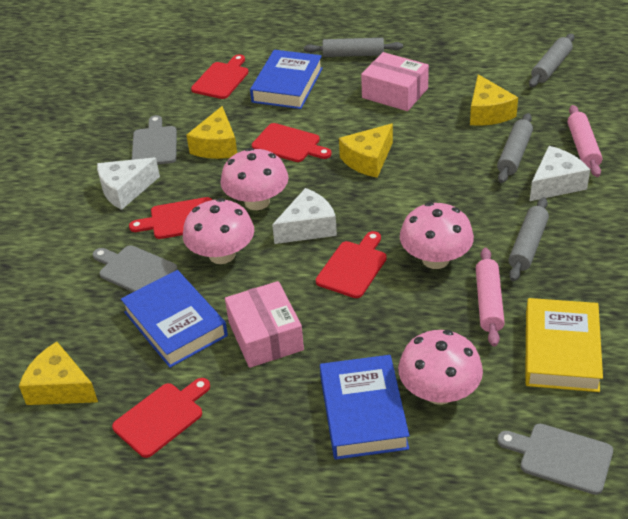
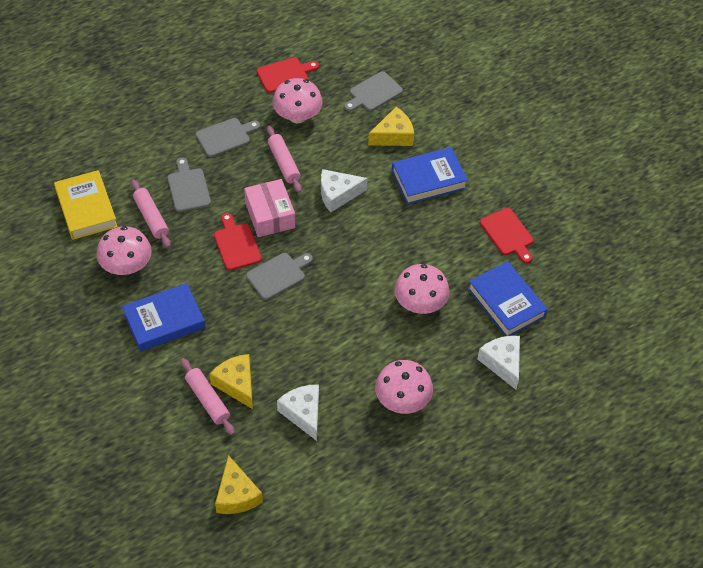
grey cutting board: 3 -> 4
grey rolling pin: 4 -> 0
pink box: 2 -> 1
pink rolling pin: 2 -> 3
red cutting board: 5 -> 3
yellow cheese: 4 -> 3

